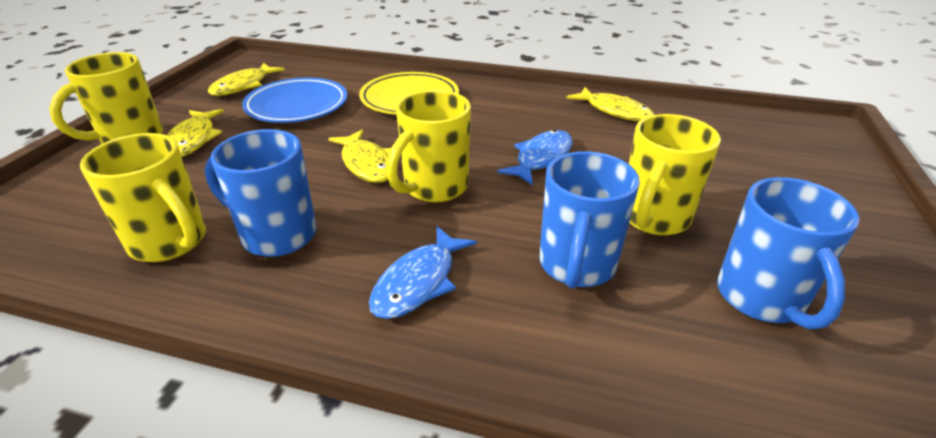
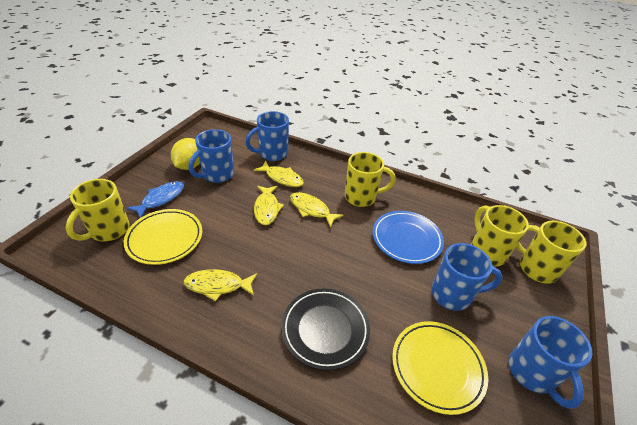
black plate: 0 -> 1
blue fish: 2 -> 1
blue mug: 3 -> 4
yellow lemon: 0 -> 1
yellow plate: 1 -> 2

